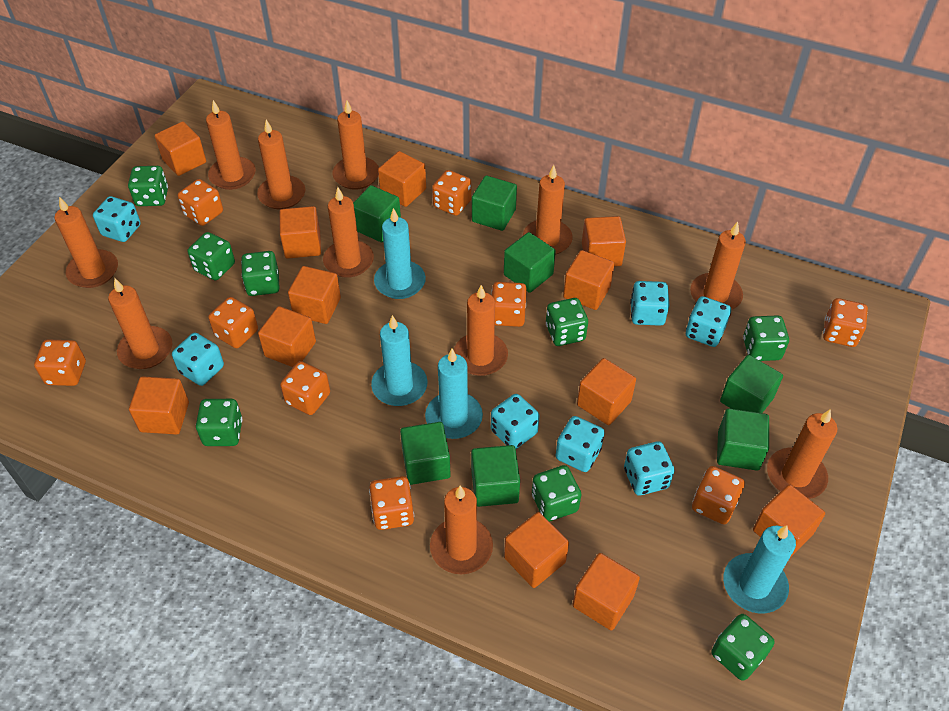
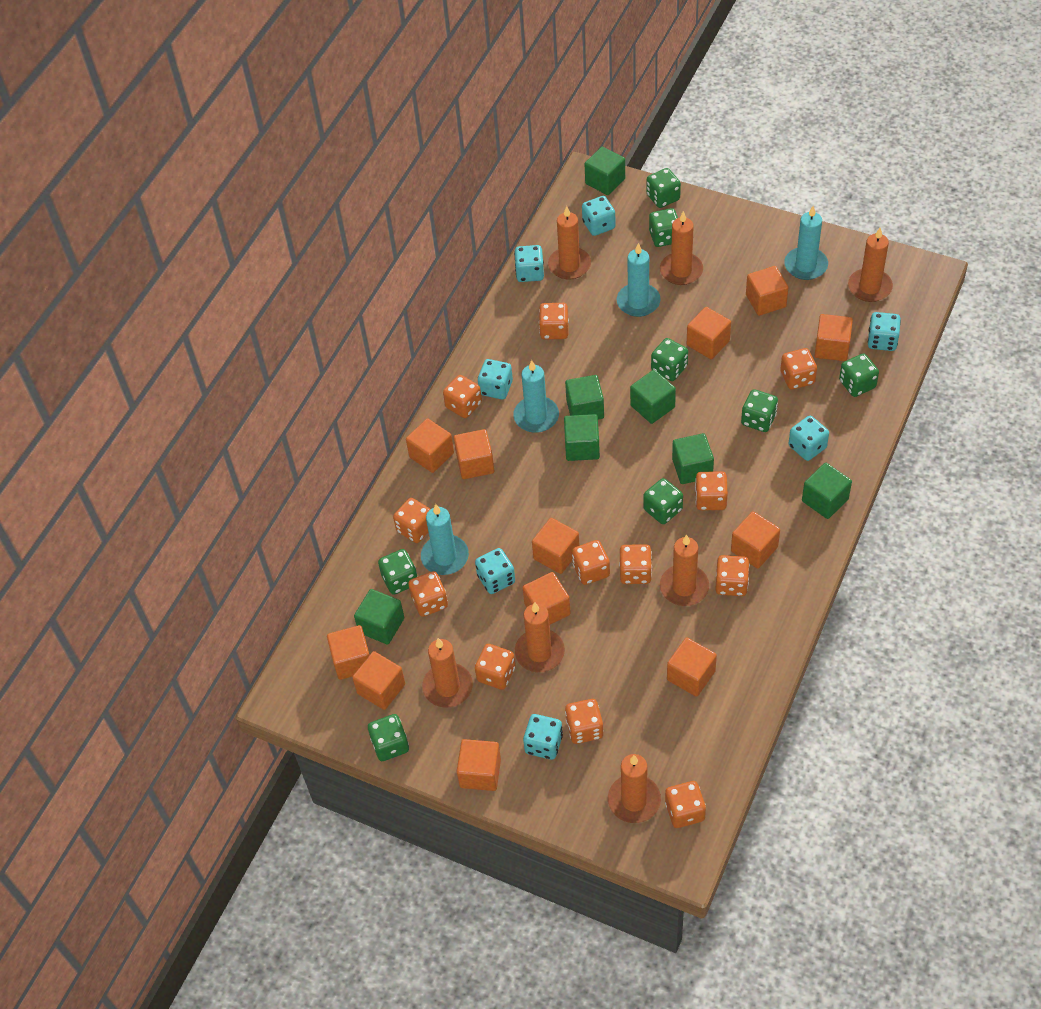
orange candle: 11 -> 7
orange dice: 9 -> 12

